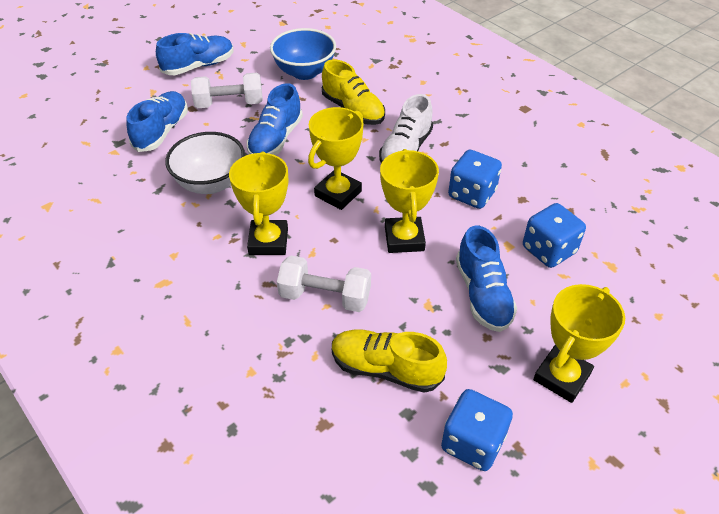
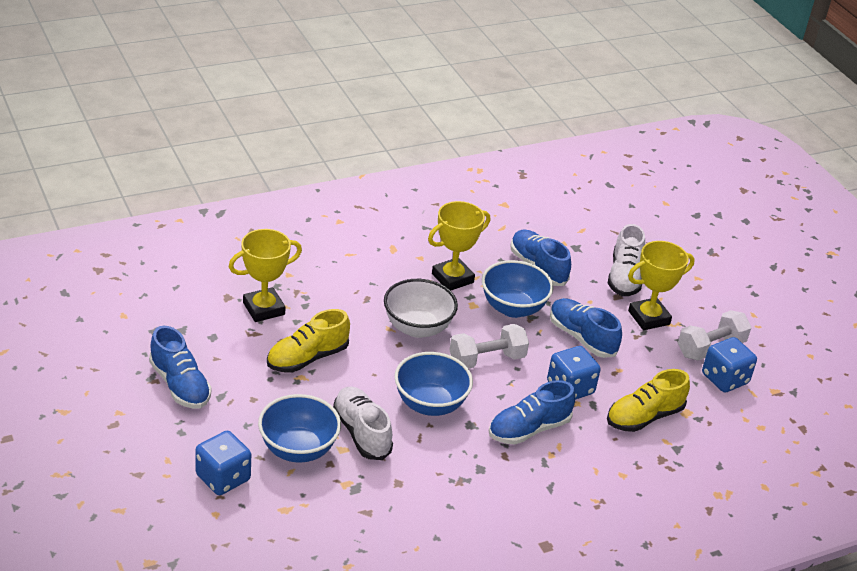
blue bowl: 1 -> 3
white shoe: 1 -> 2
yellow trophy: 4 -> 3

